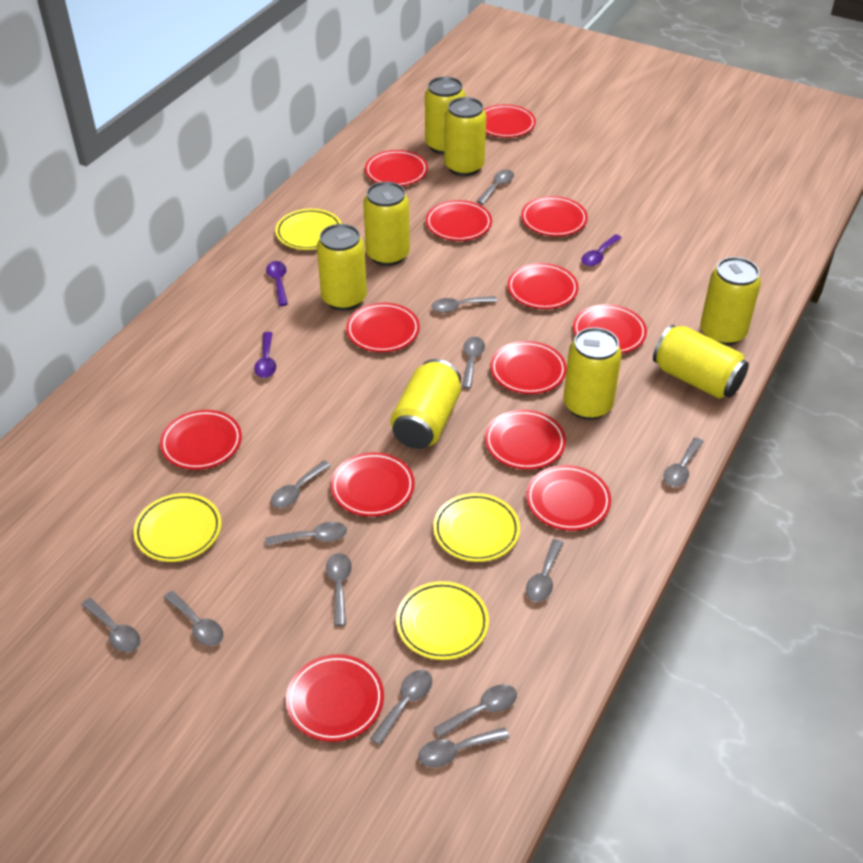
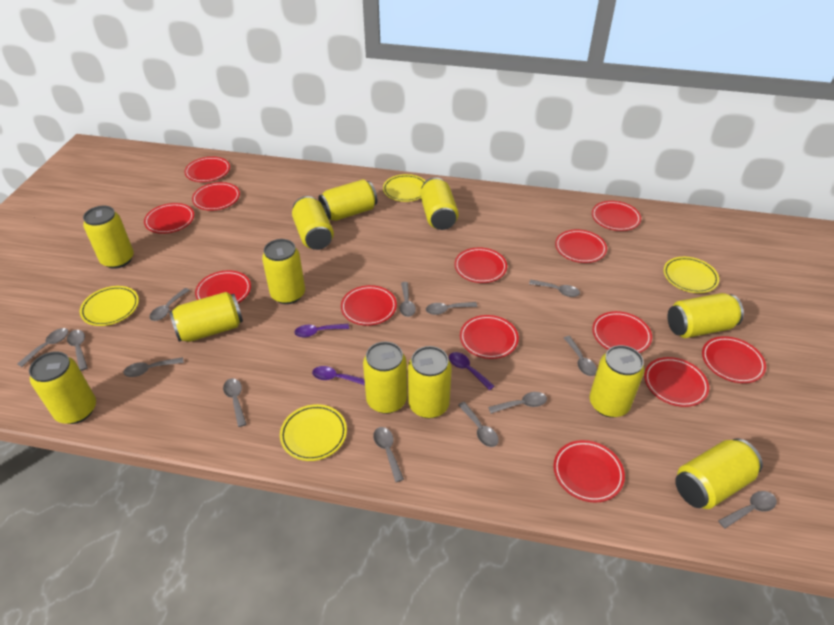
yellow can: 8 -> 12

